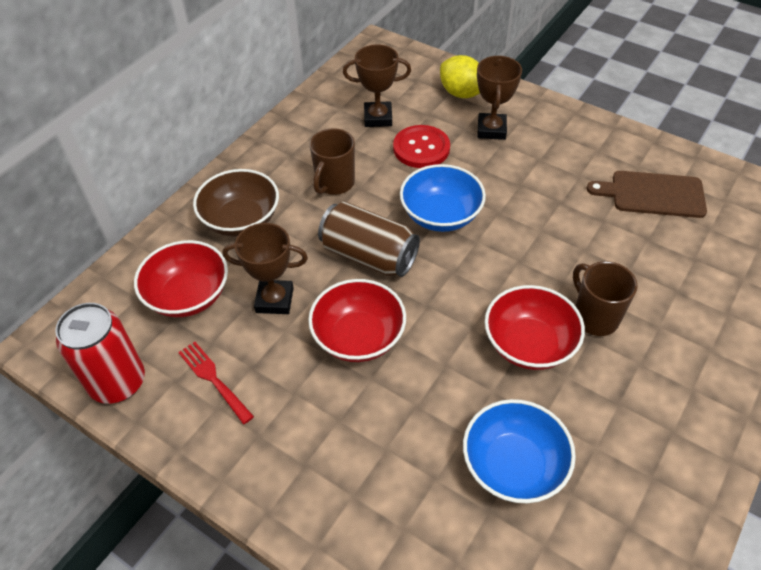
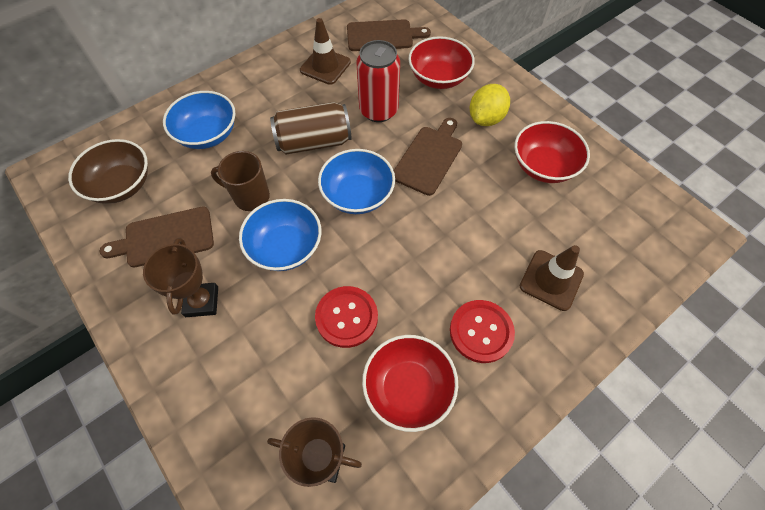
blue bowl: 2 -> 3
brown cutting board: 1 -> 3
brown mug: 2 -> 1
brown traffic cone: 0 -> 2
brown trophy: 3 -> 2
red button: 1 -> 2
red fork: 1 -> 0

